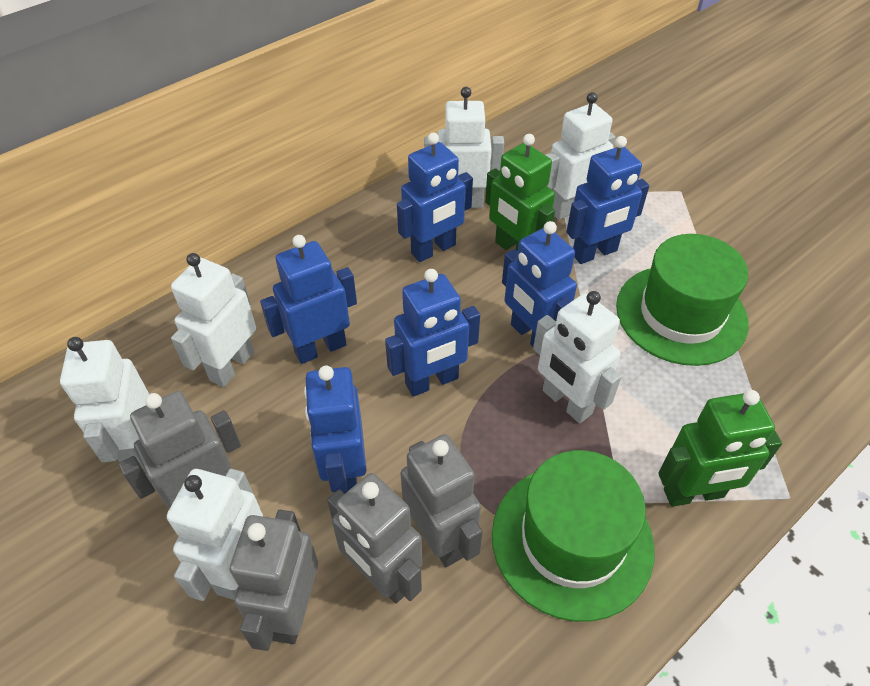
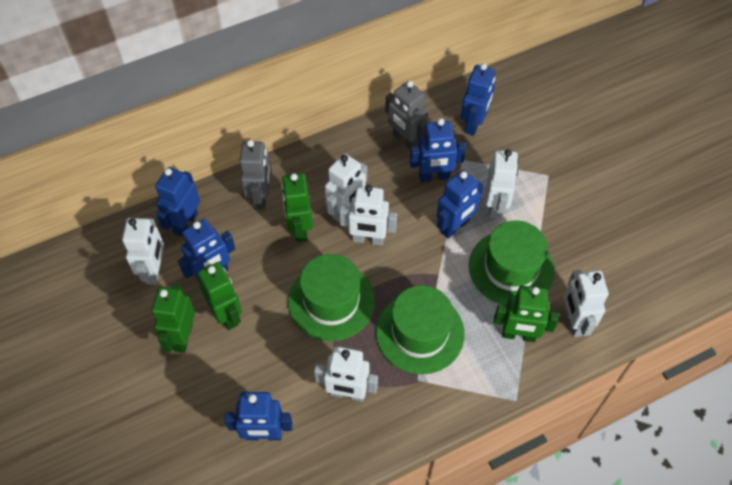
green hat: 2 -> 3
green robot: 2 -> 4
grey robot: 4 -> 2

